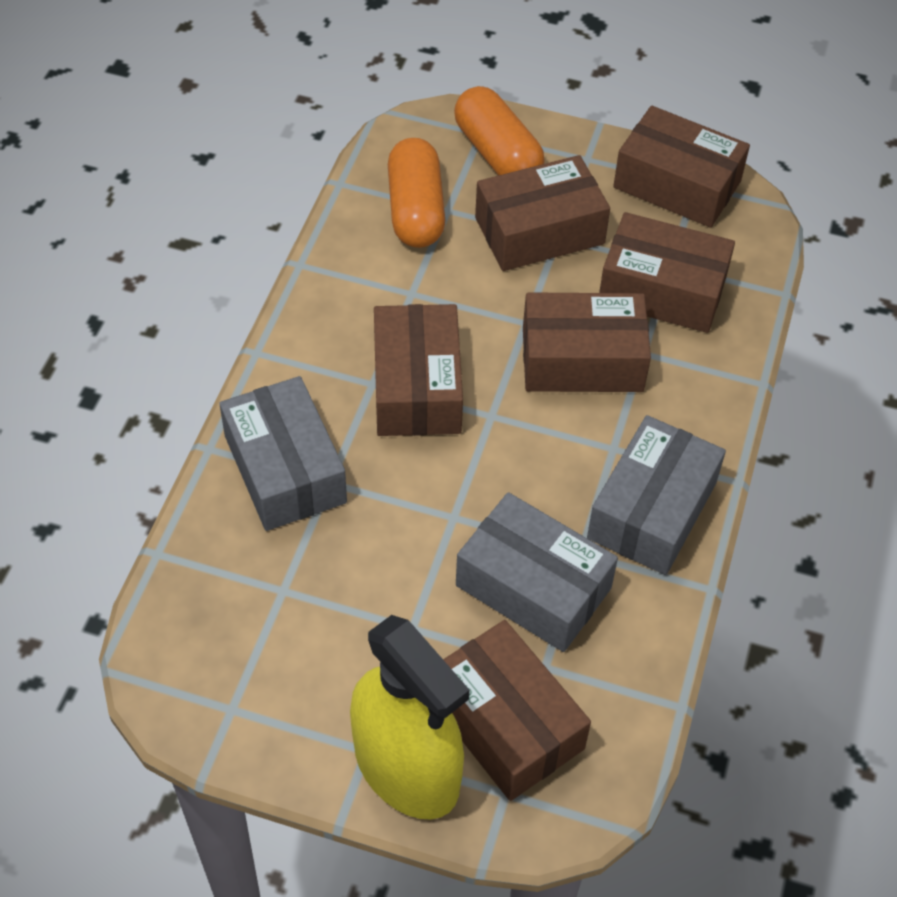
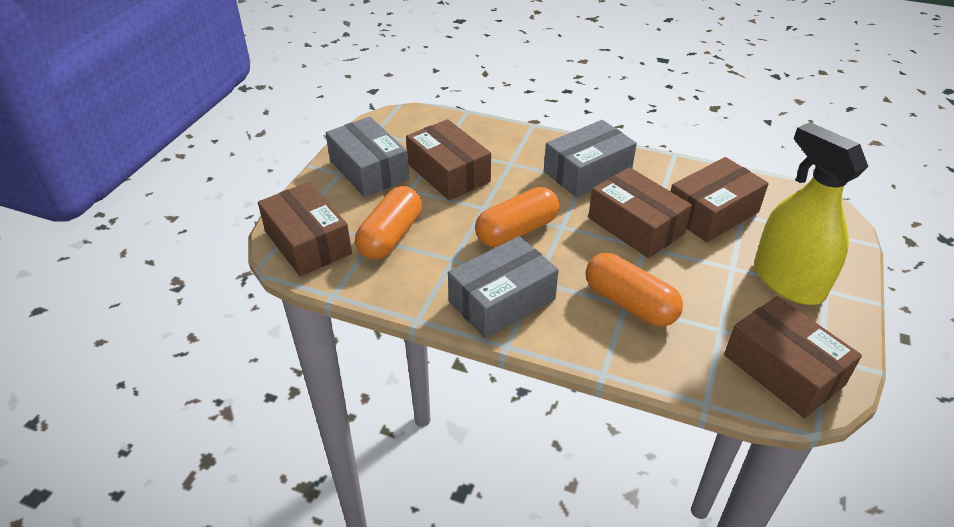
brown box: 6 -> 5
orange capsule: 2 -> 3

